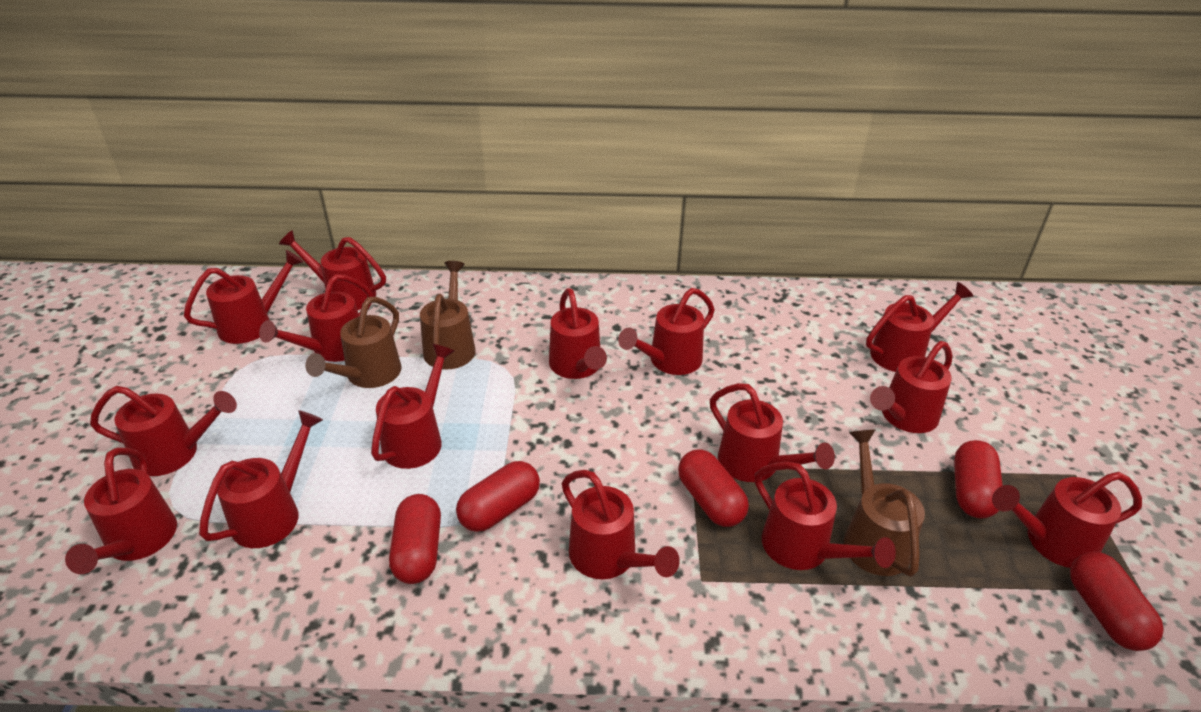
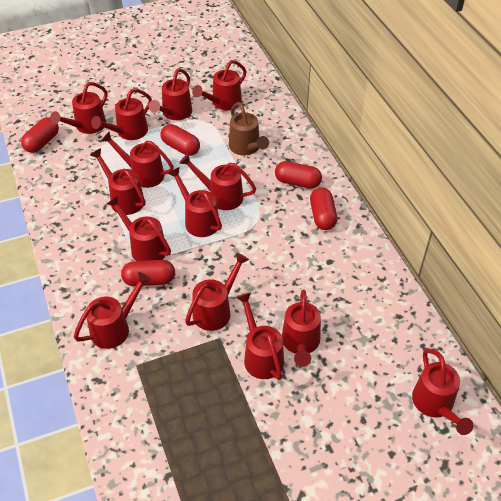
brown watering can: 3 -> 1
red watering can: 15 -> 14

